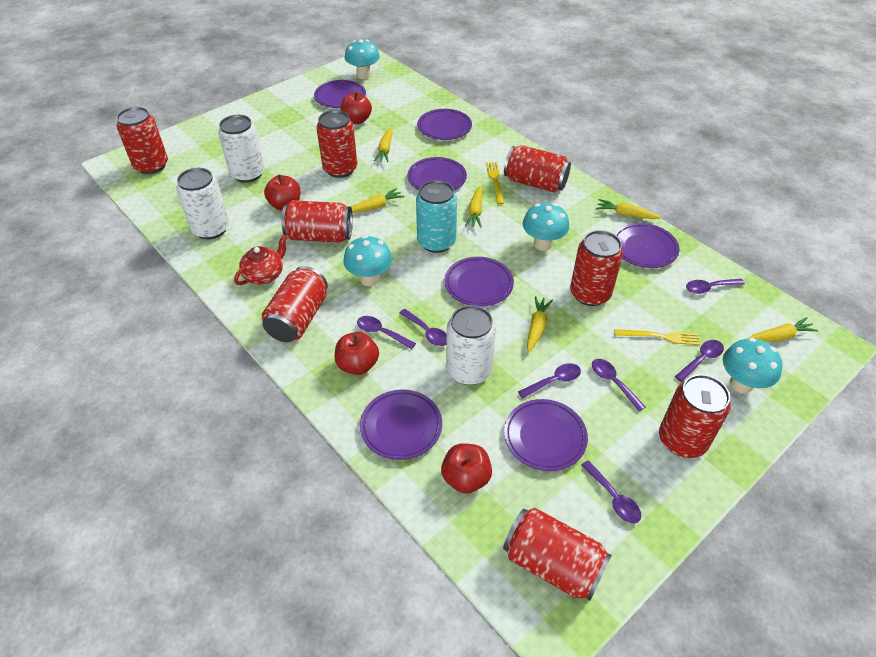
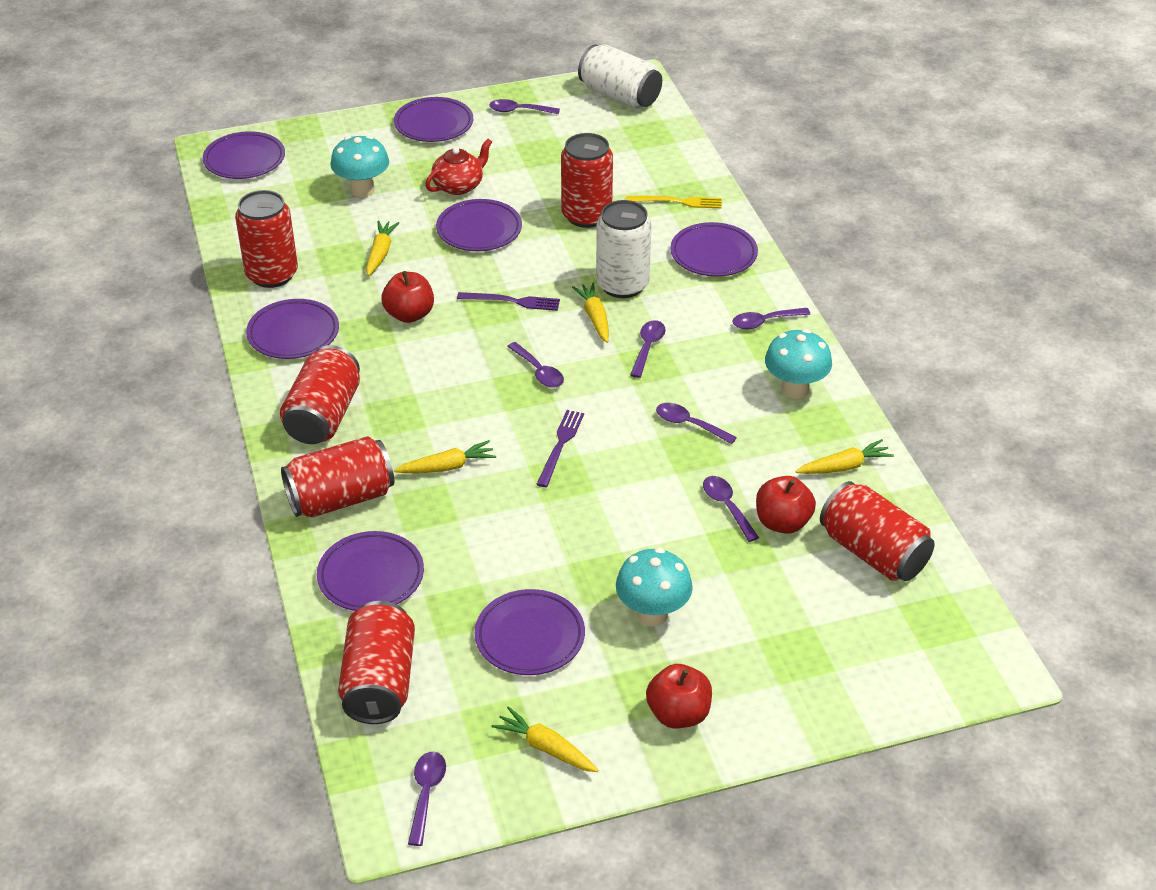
purple fork: 0 -> 2
red apple: 4 -> 3
red can: 8 -> 6
turquoise can: 1 -> 0
turquoise mushroom: 4 -> 3
white can: 3 -> 2
yellow carrot: 6 -> 5
yellow fork: 2 -> 1

